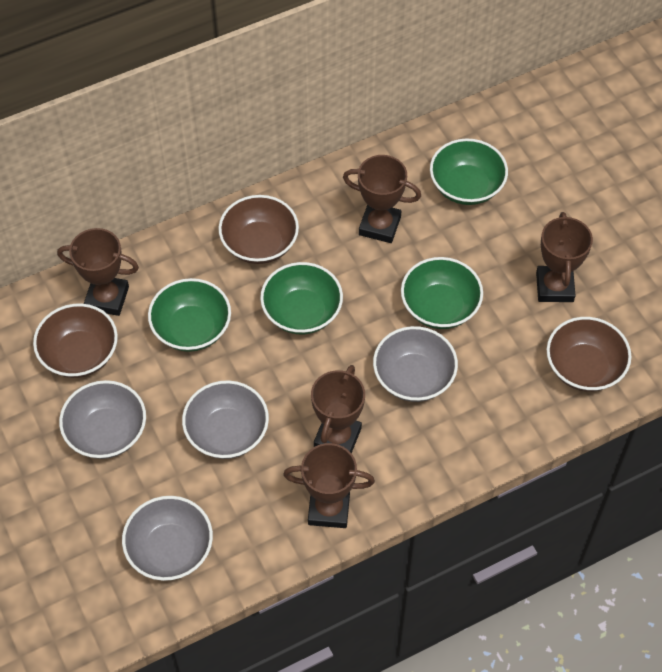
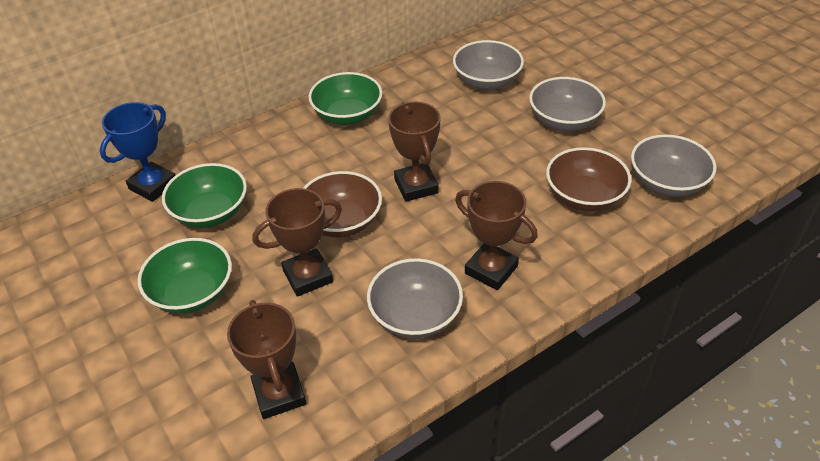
blue trophy: 0 -> 1
brown bowl: 3 -> 2
brown trophy: 5 -> 4
green bowl: 4 -> 3

